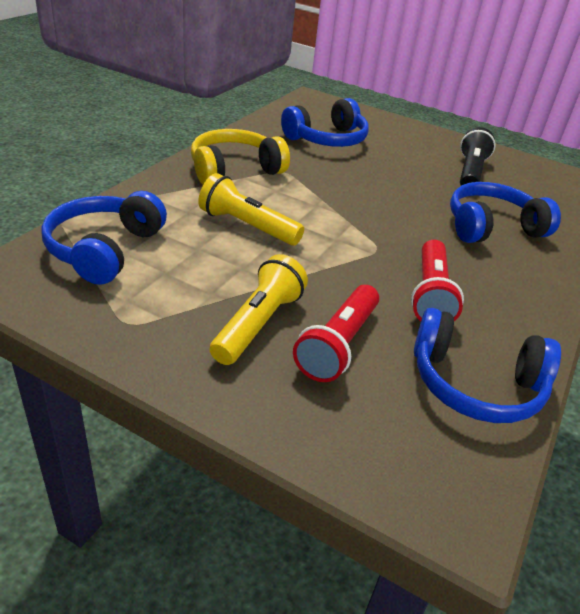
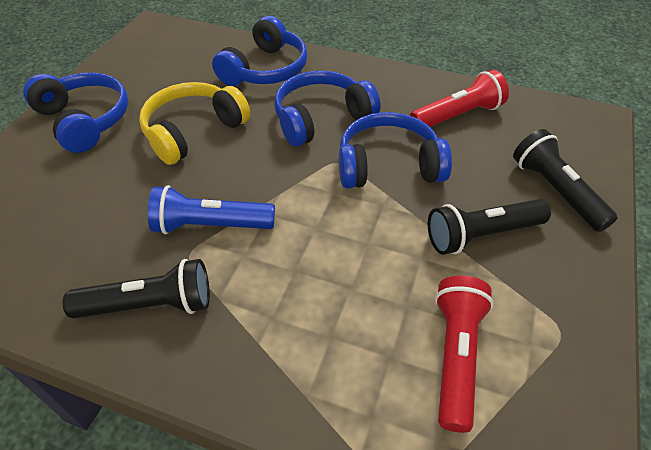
black flashlight: 1 -> 3
blue flashlight: 0 -> 1
yellow flashlight: 2 -> 0

